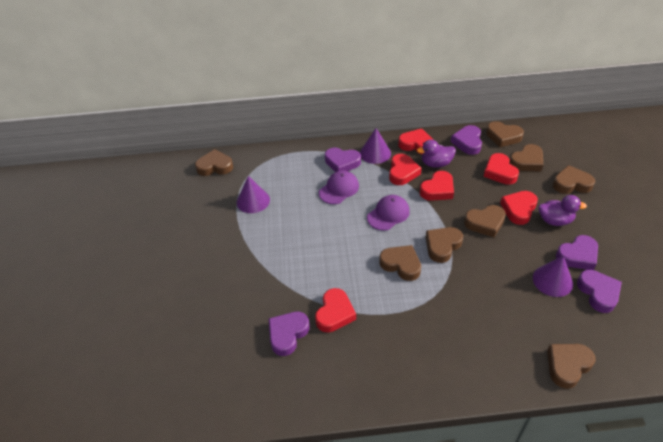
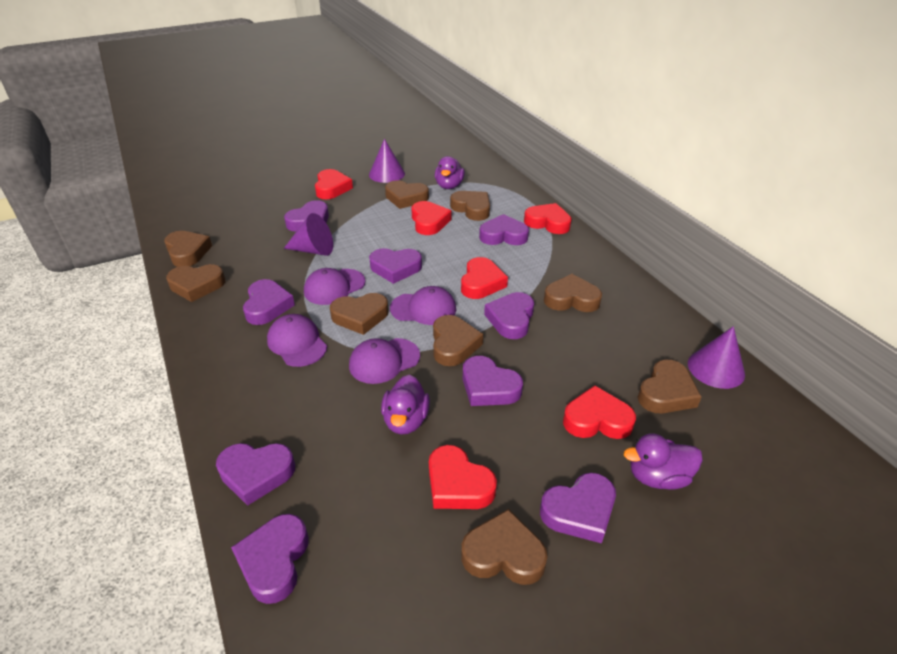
brown heart: 8 -> 9
purple cap: 2 -> 4
purple duck: 2 -> 3
purple heart: 5 -> 9

